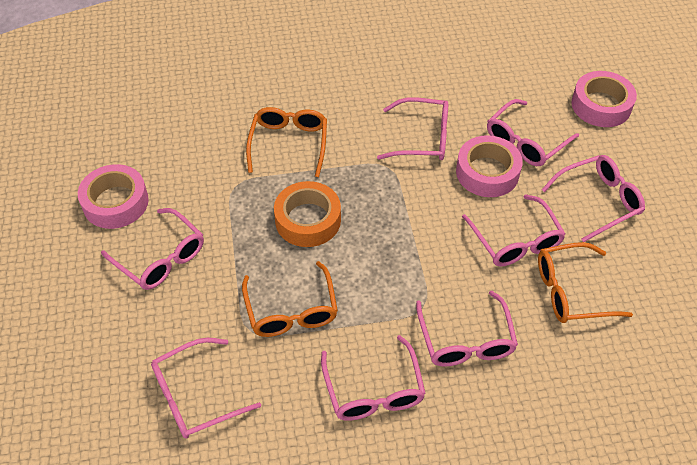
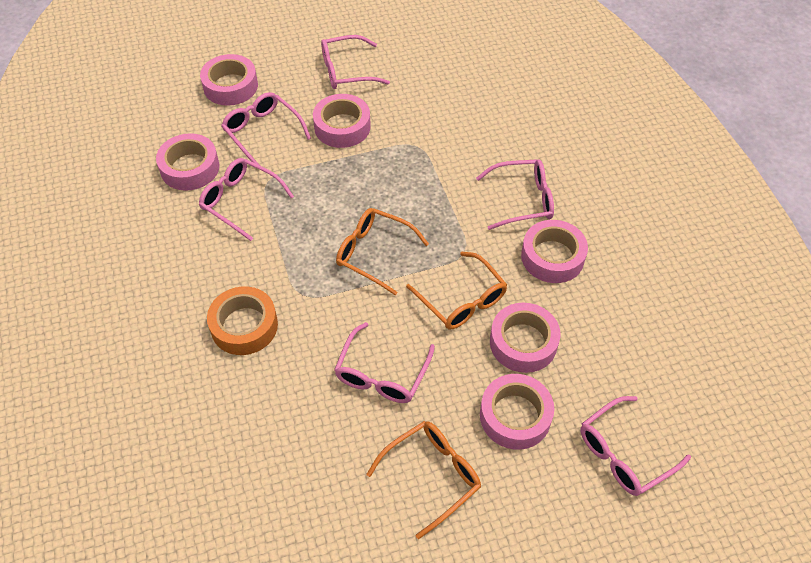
pink glasses: 8 -> 6
pink tape: 3 -> 6

